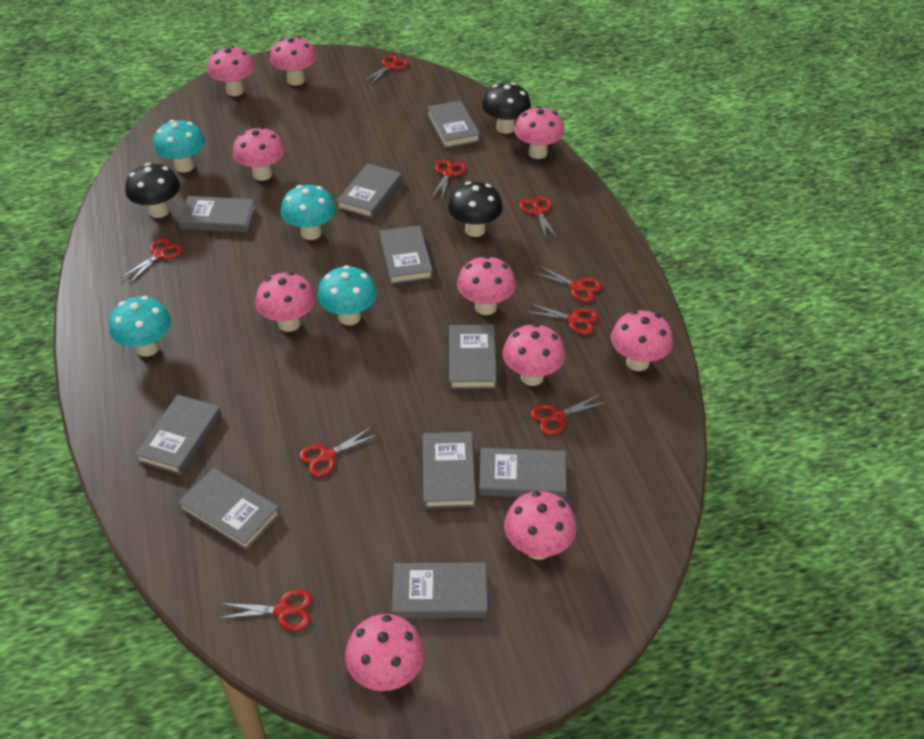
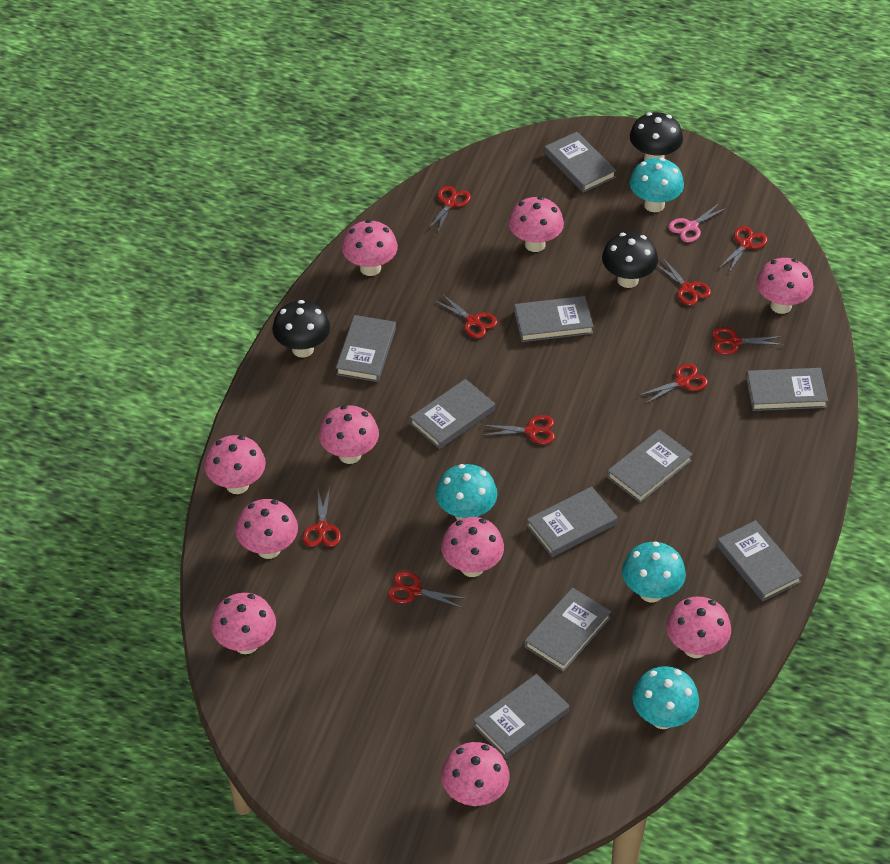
pink scissors: 0 -> 1

